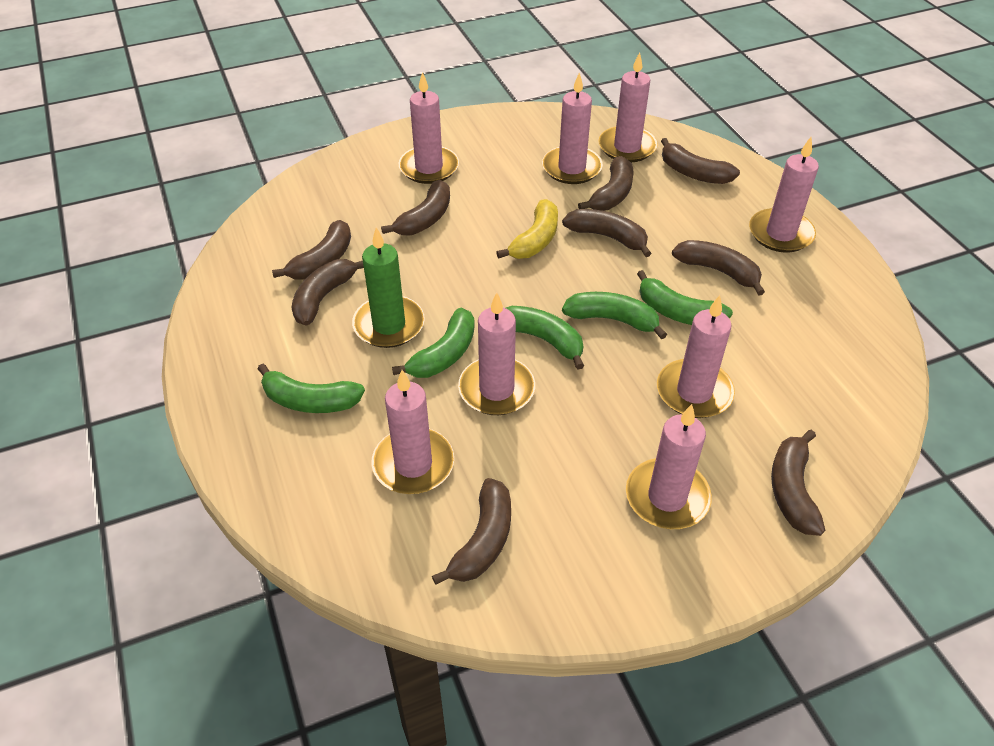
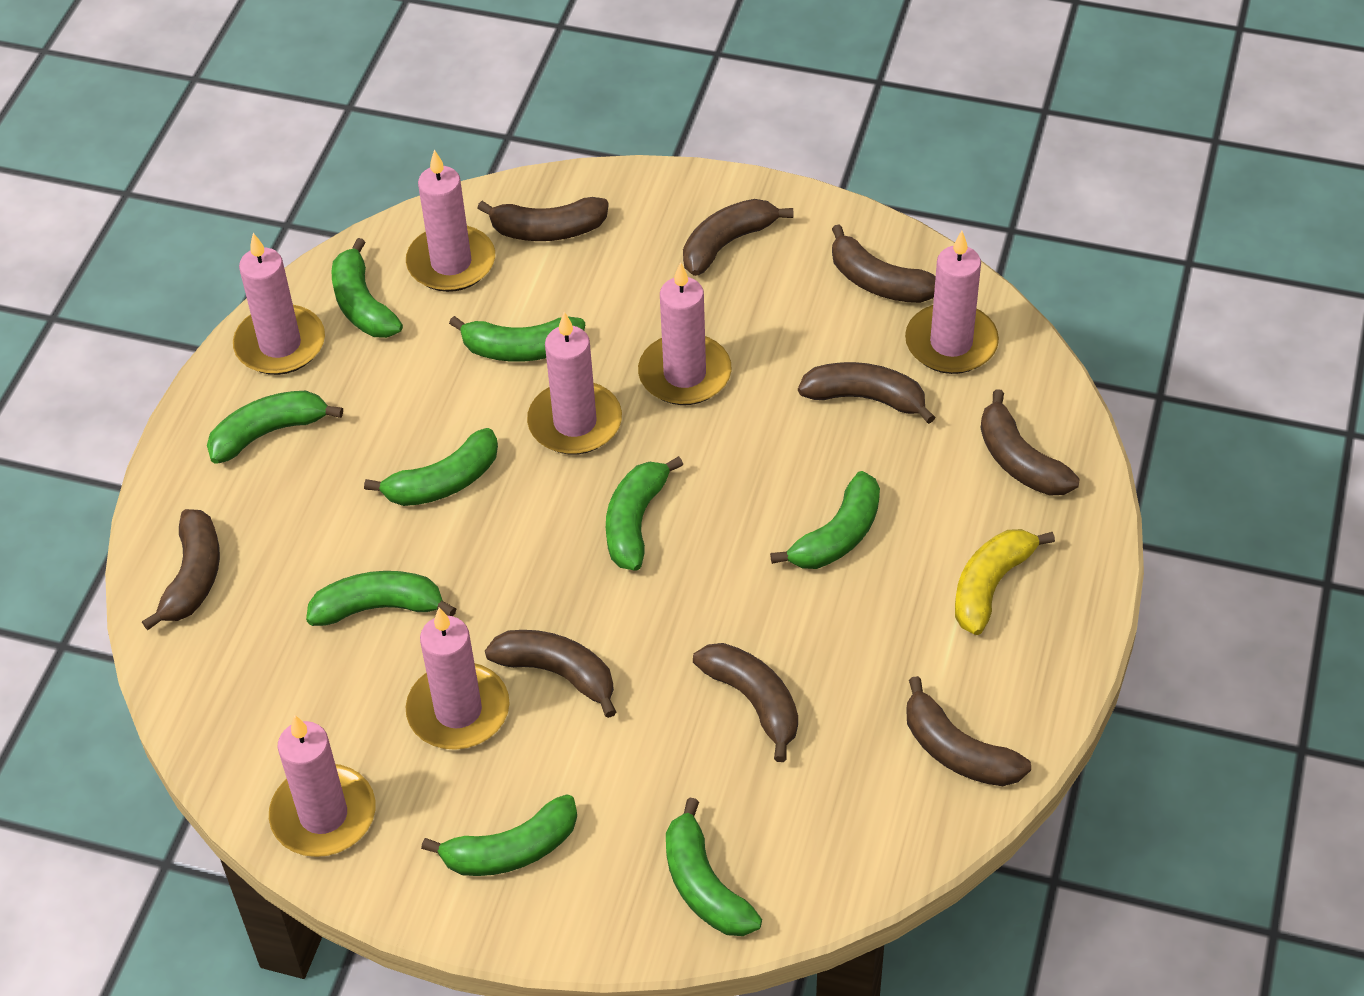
green banana: 5 -> 9
green candle: 1 -> 0
pink candle: 8 -> 7

